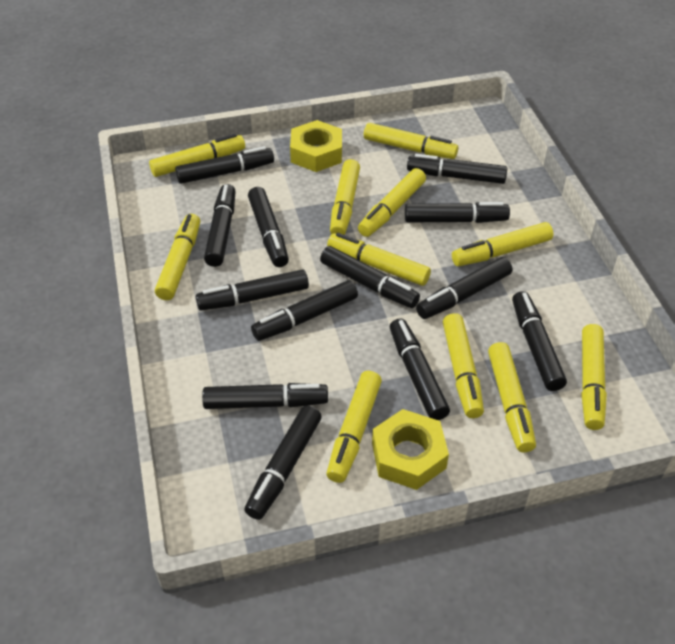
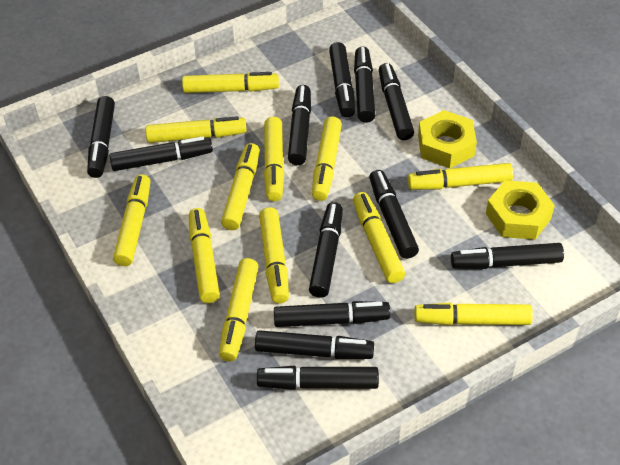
black marker: 13 -> 12
yellow marker: 11 -> 12

